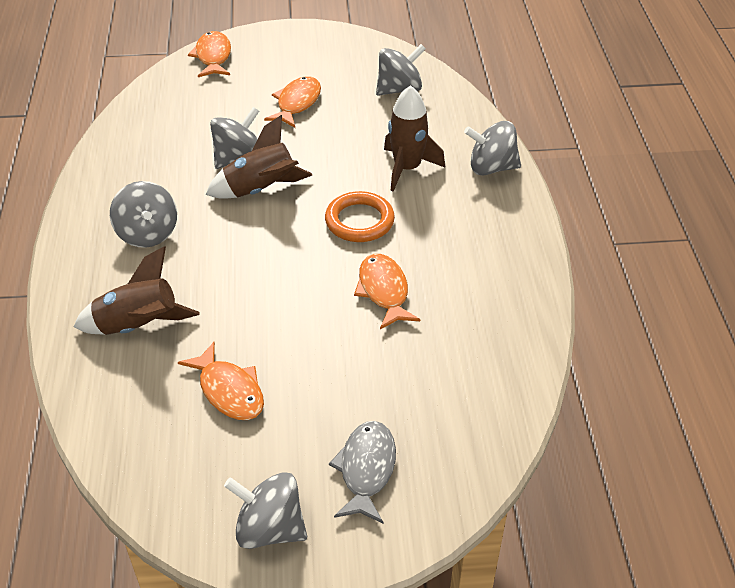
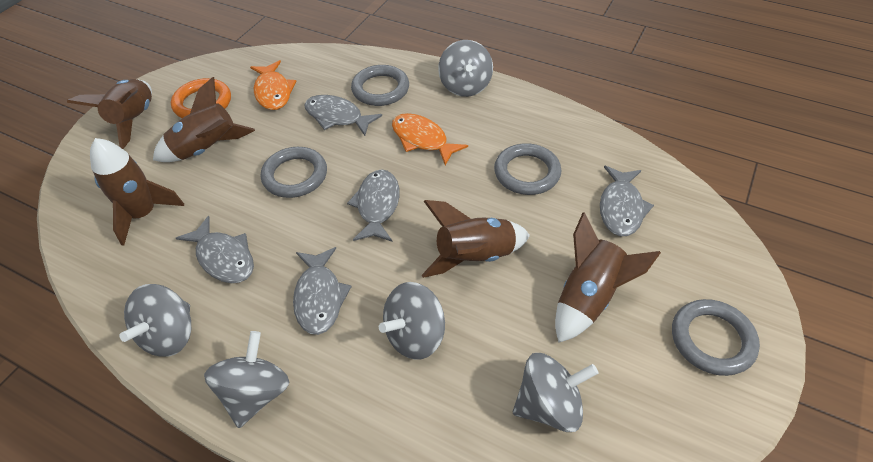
brown rocket: 3 -> 5
grey fish: 1 -> 5
grey ring: 0 -> 4
orange fish: 4 -> 2

